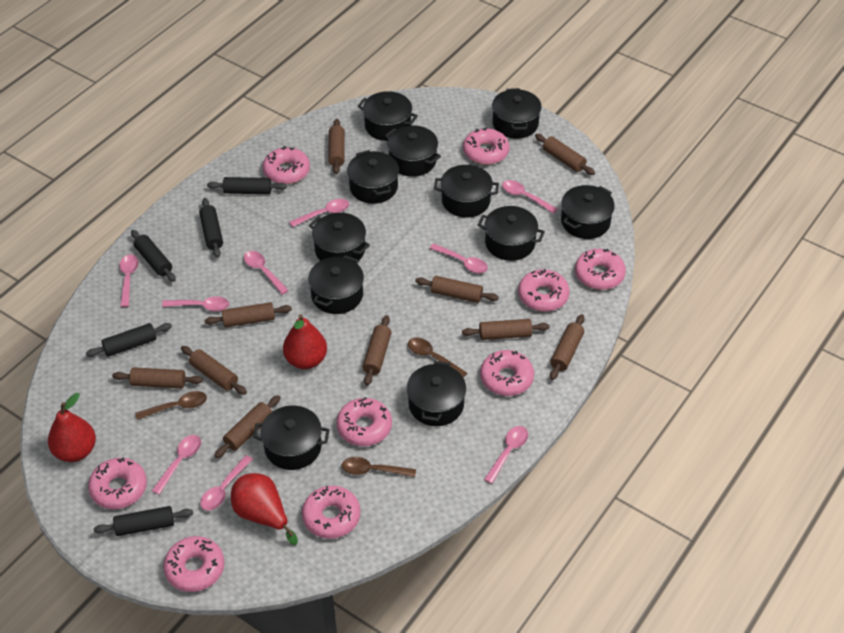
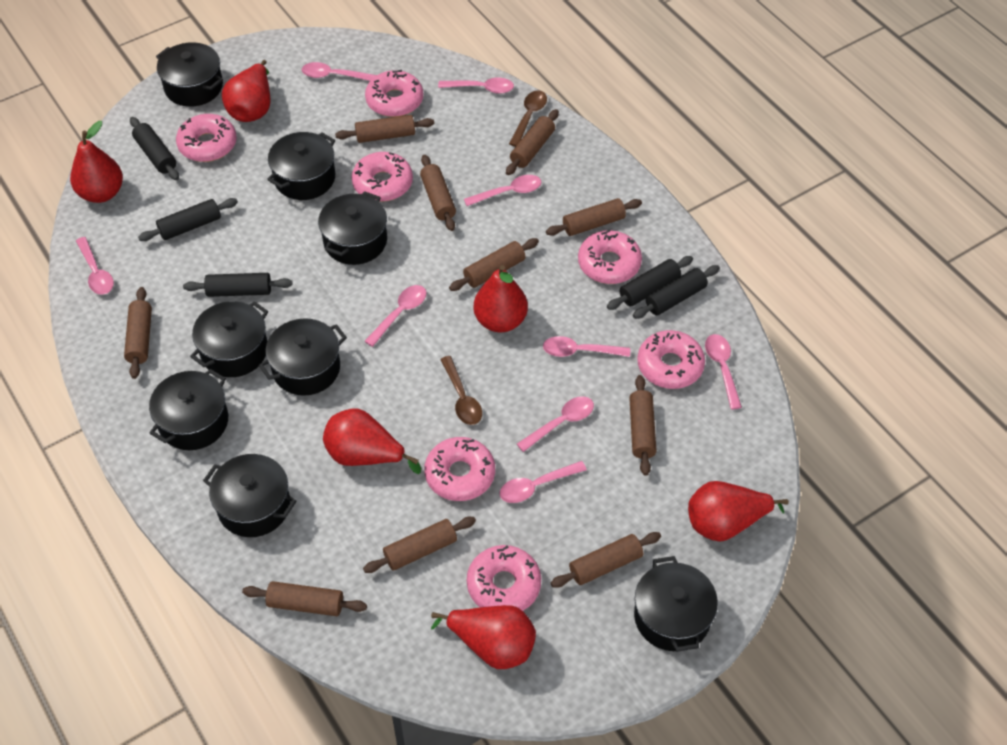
black pot: 11 -> 8
brown spoon: 3 -> 2
pink donut: 9 -> 7
red pear: 3 -> 6

